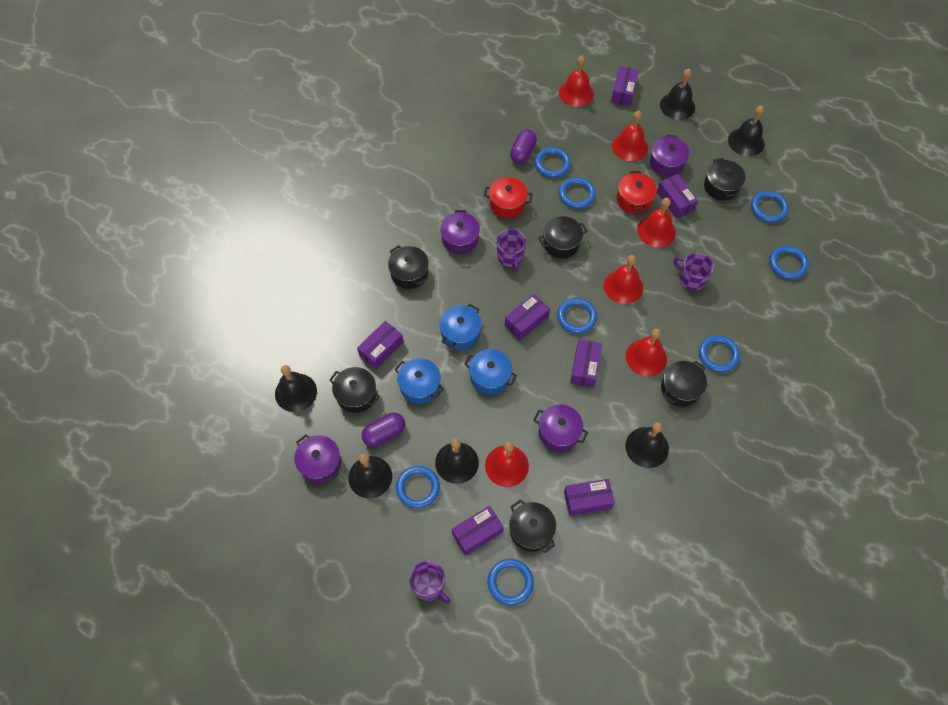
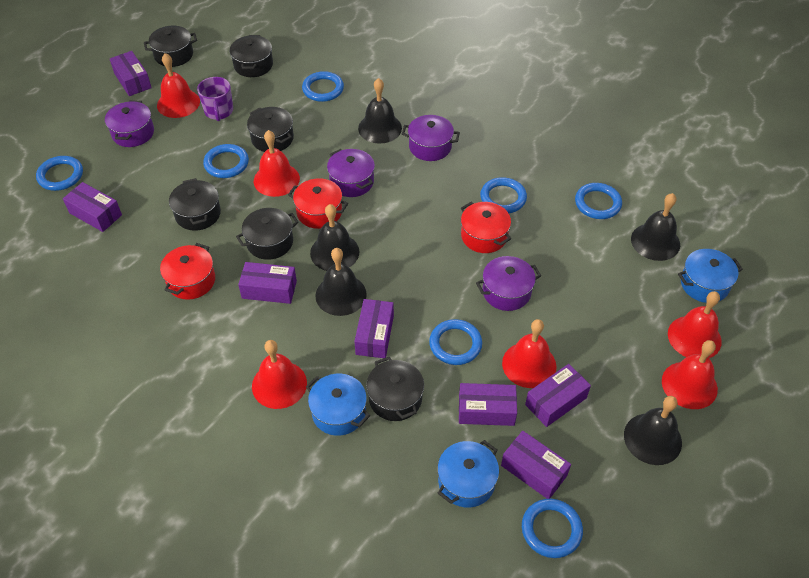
black bell: 6 -> 5
blue ring: 8 -> 7
purple capsule: 2 -> 0
purple mug: 3 -> 1
red pot: 2 -> 3

